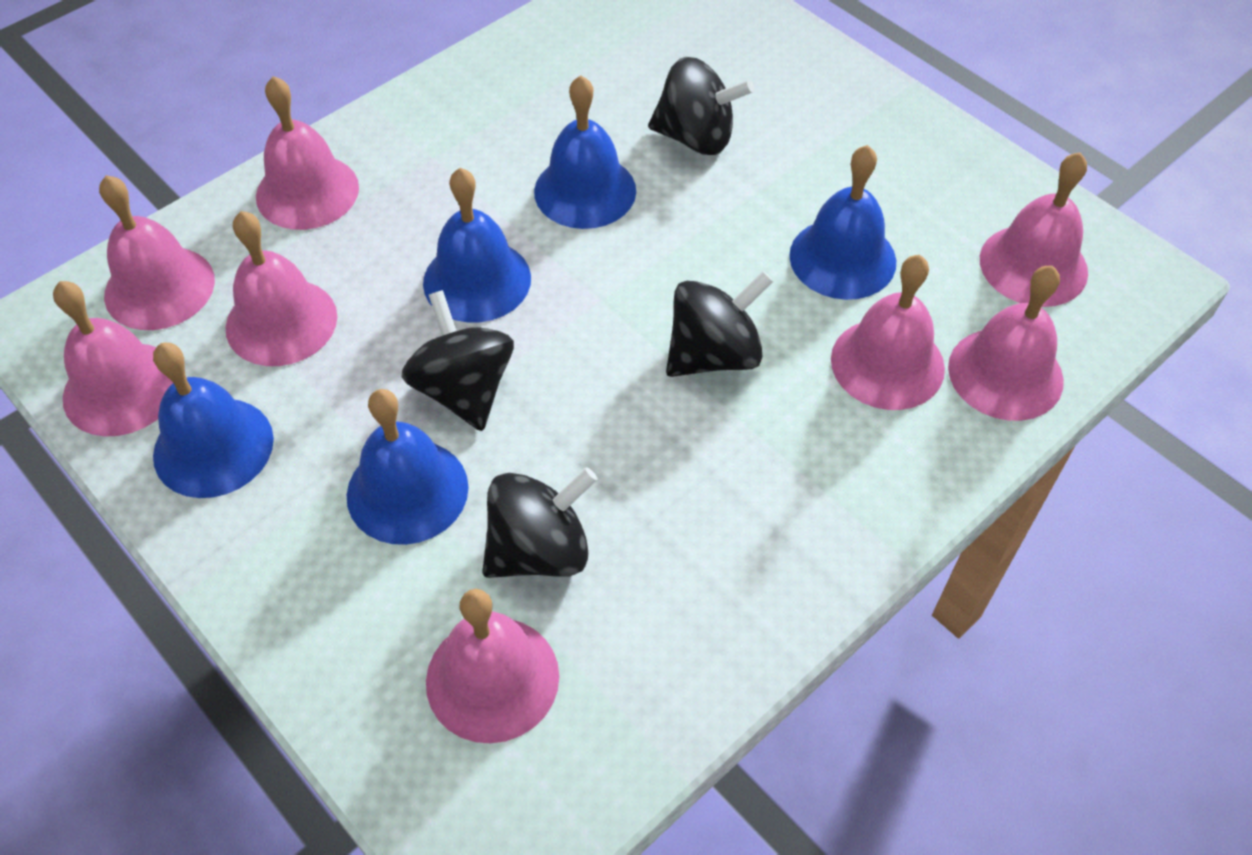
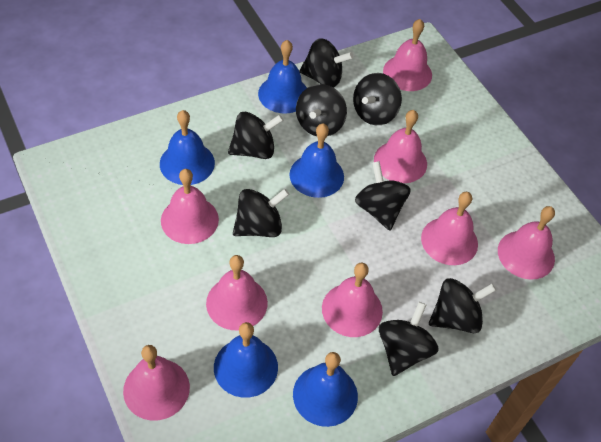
black spinning top: 4 -> 8

